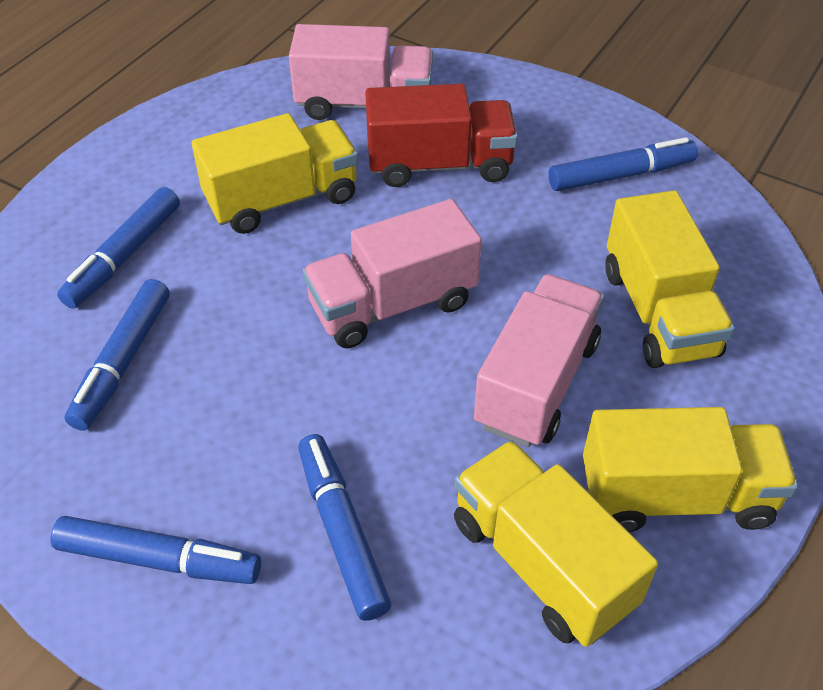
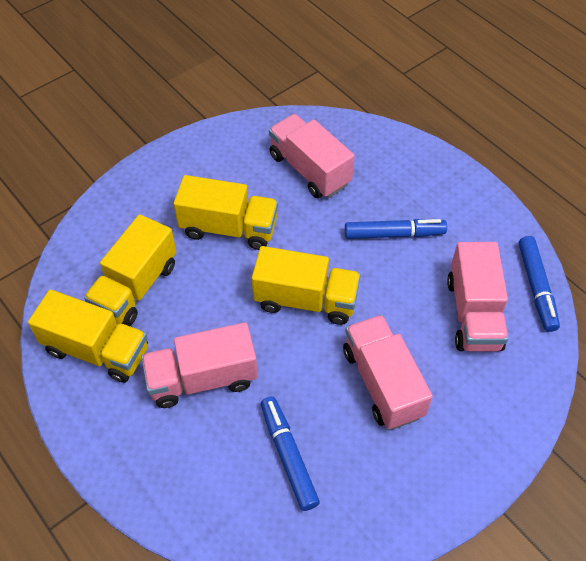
blue marker: 5 -> 3
pink truck: 3 -> 4
red truck: 1 -> 0

